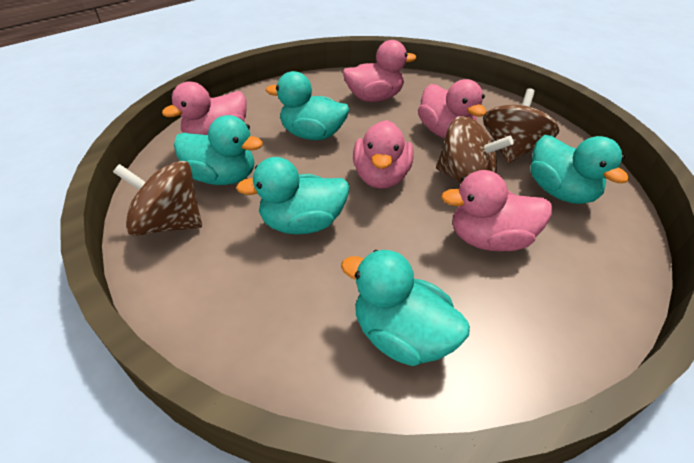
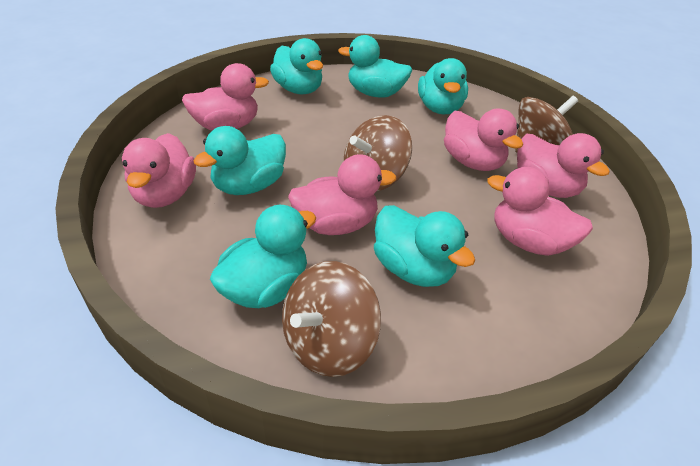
pink duck: 5 -> 6
turquoise duck: 5 -> 6

